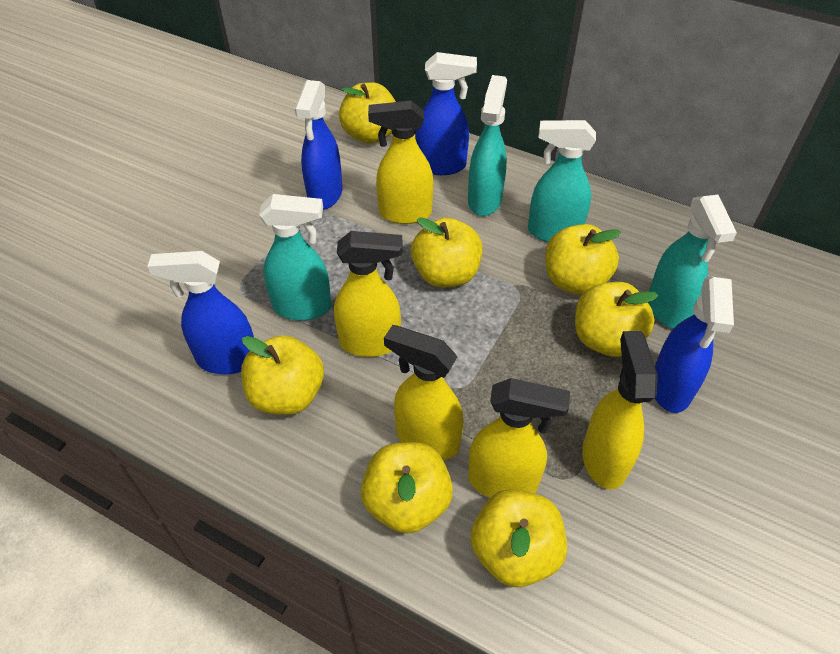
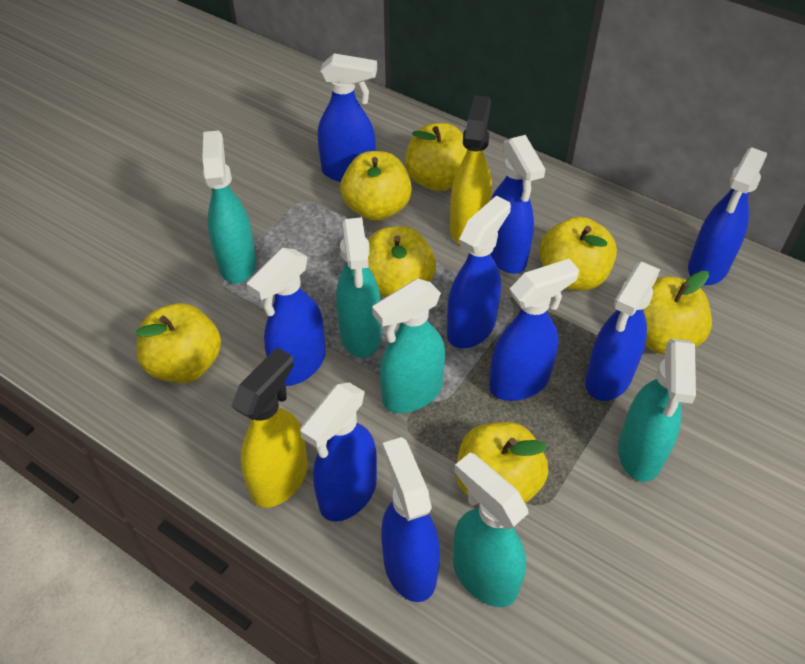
blue spray bottle: 4 -> 9
turquoise spray bottle: 4 -> 5
yellow spray bottle: 5 -> 2

